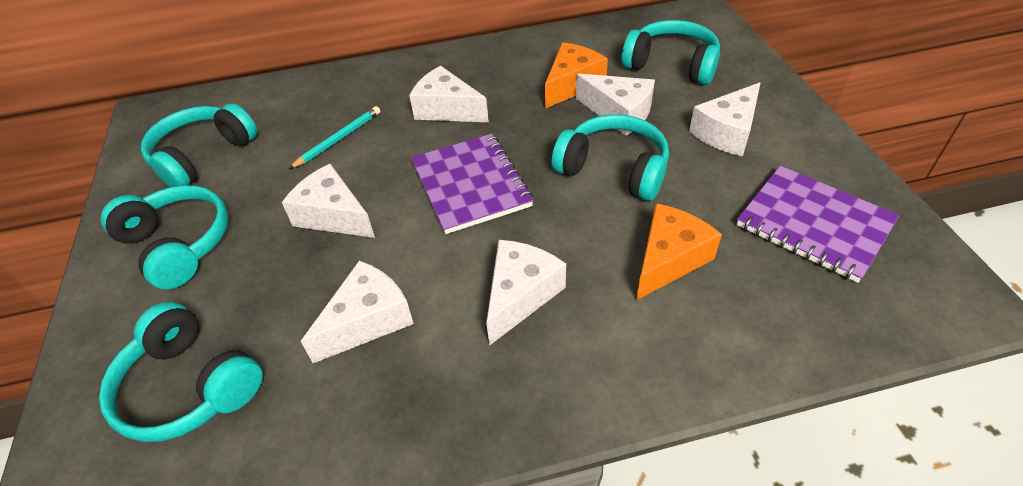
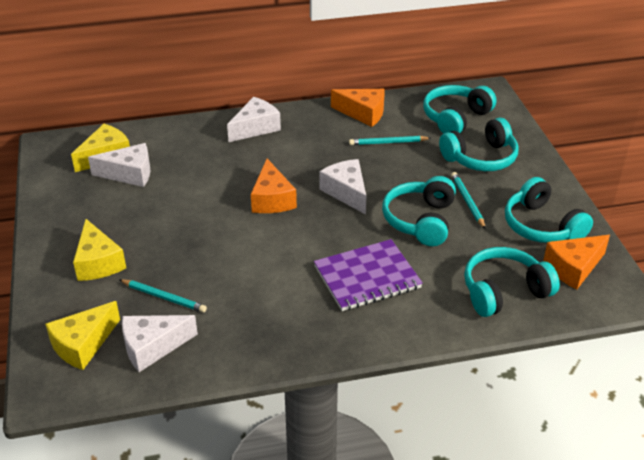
orange cheese: 2 -> 3
purple notebook: 2 -> 1
turquoise pencil: 1 -> 3
white cheese: 6 -> 4
yellow cheese: 0 -> 3

